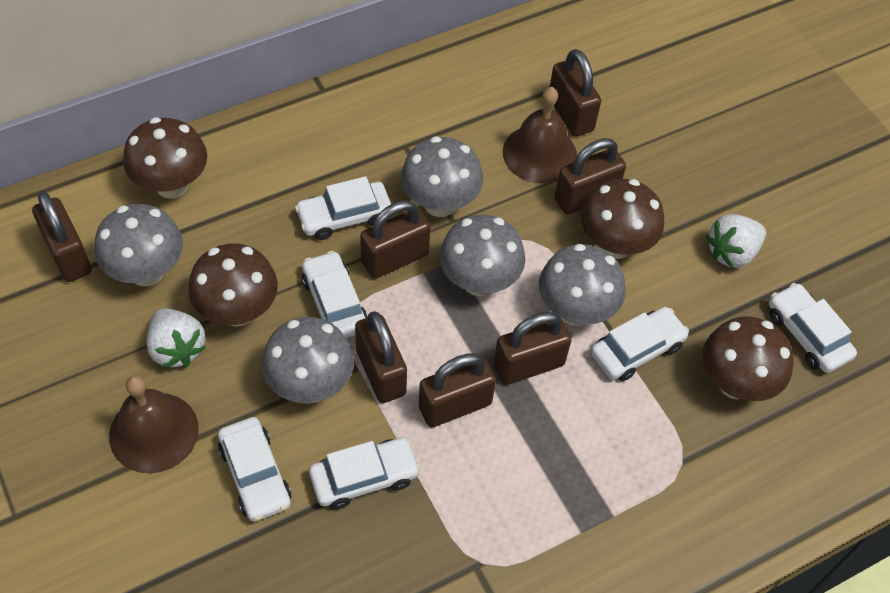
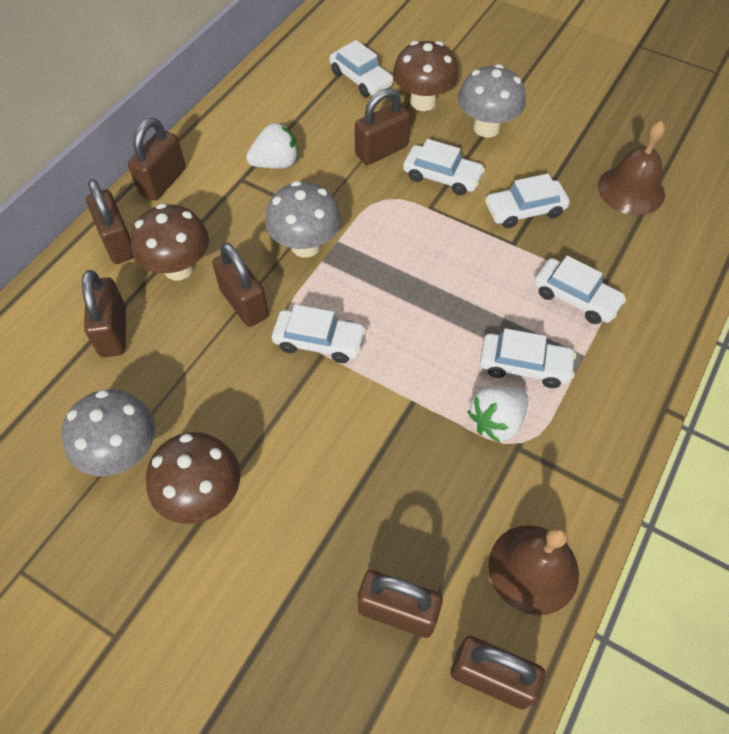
brown mushroom: 4 -> 3
grey mushroom: 5 -> 3

